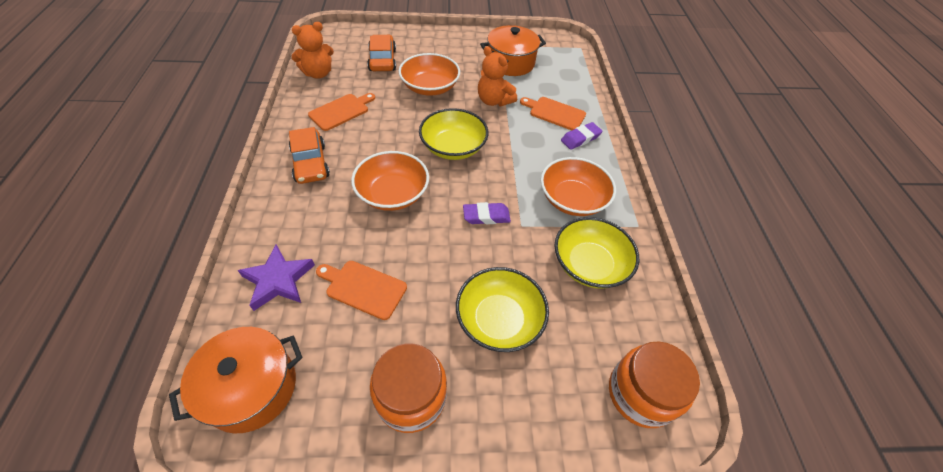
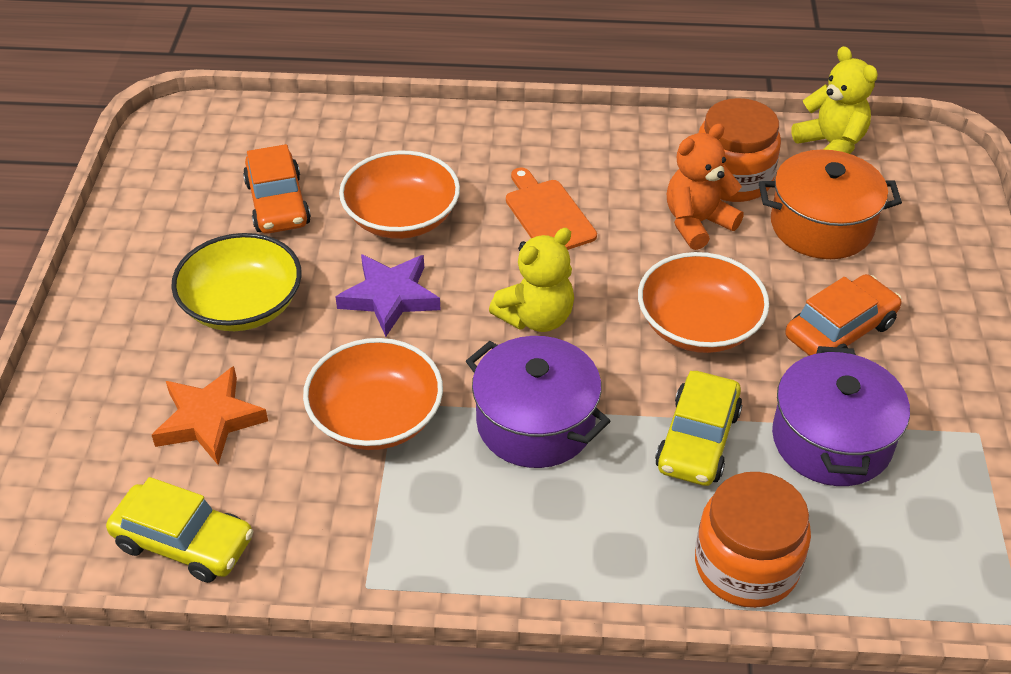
orange cutting board: 3 -> 1
orange pot: 2 -> 1
orange star: 0 -> 1
orange teddy bear: 2 -> 1
purple eraser: 2 -> 0
purple pot: 0 -> 2
yellow bowl: 3 -> 1
yellow car: 0 -> 2
yellow teddy bear: 0 -> 2

